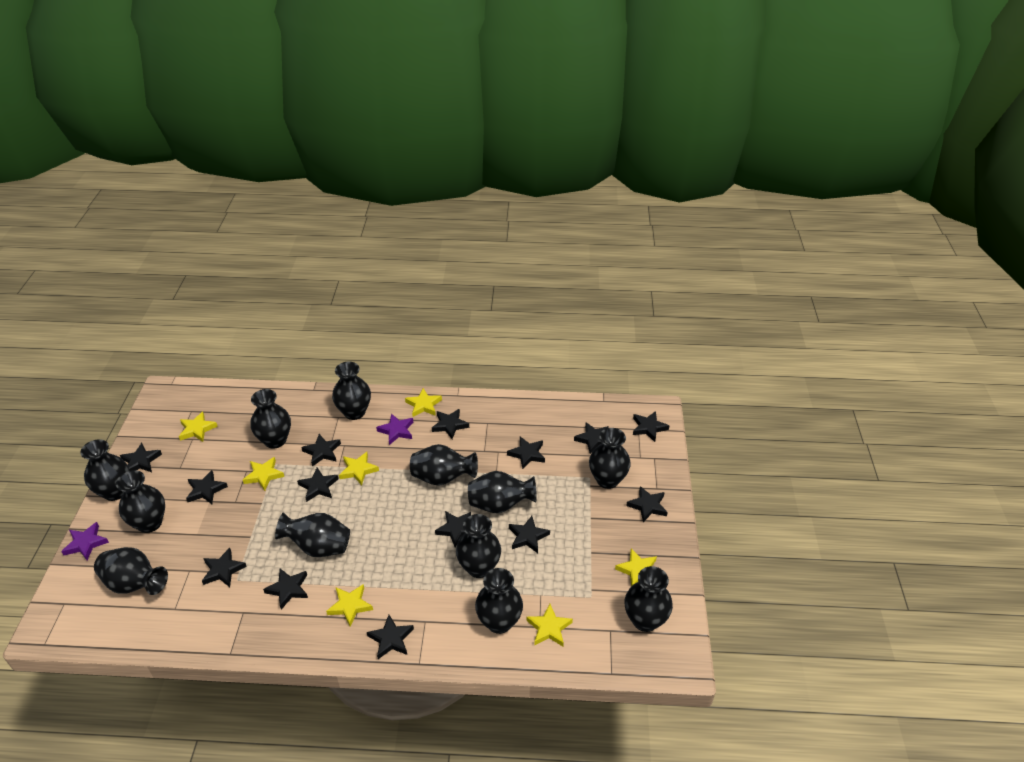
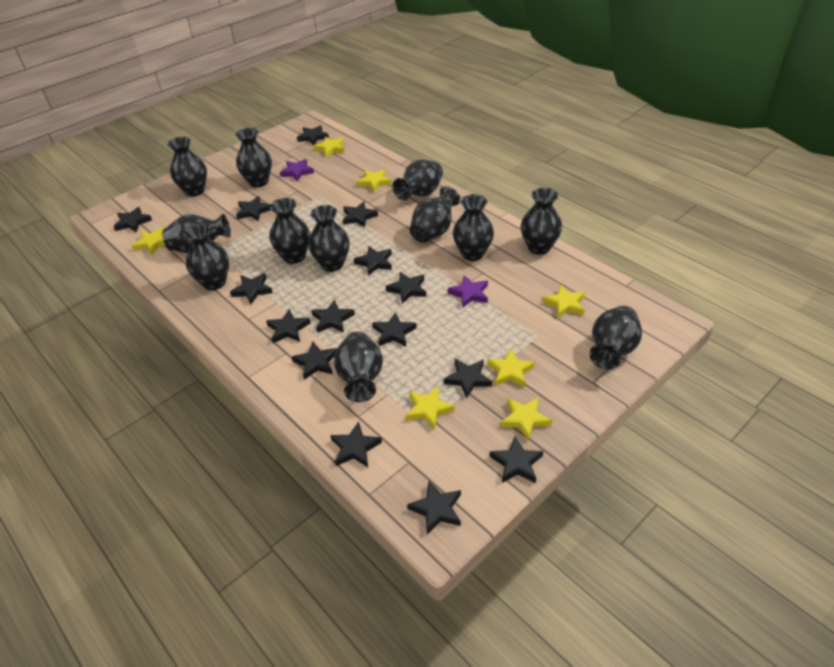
black star: 14 -> 15

